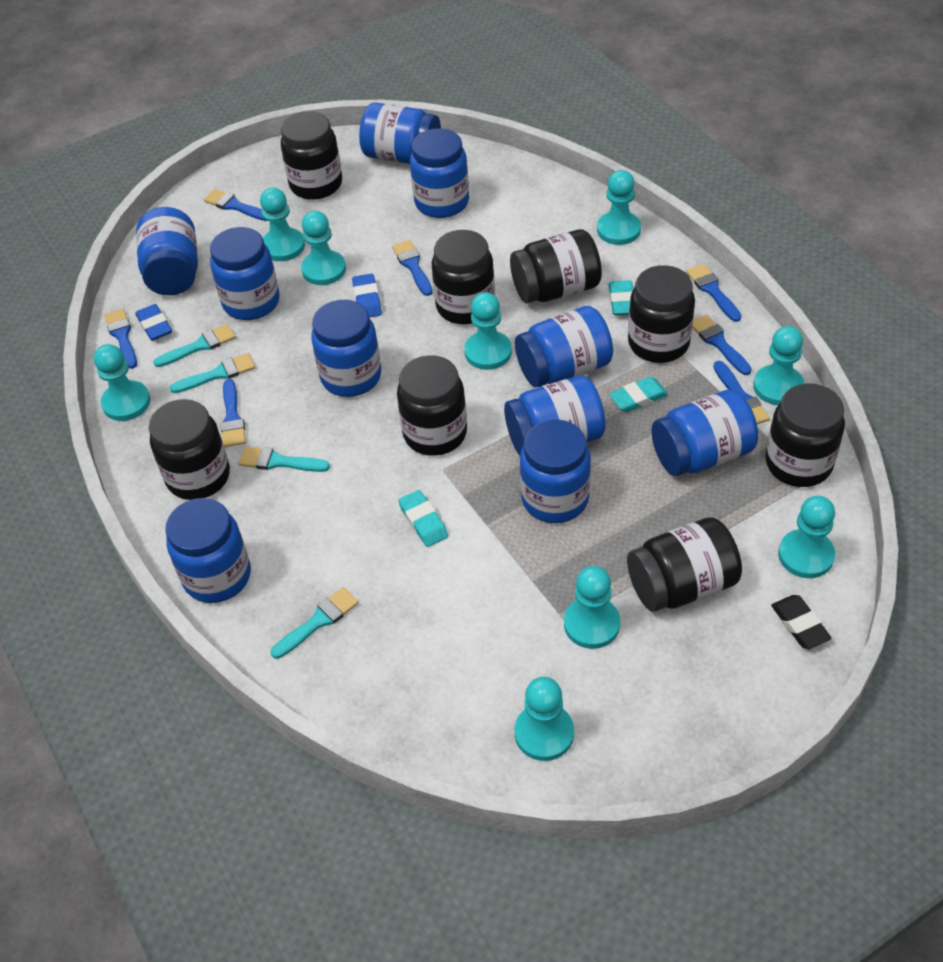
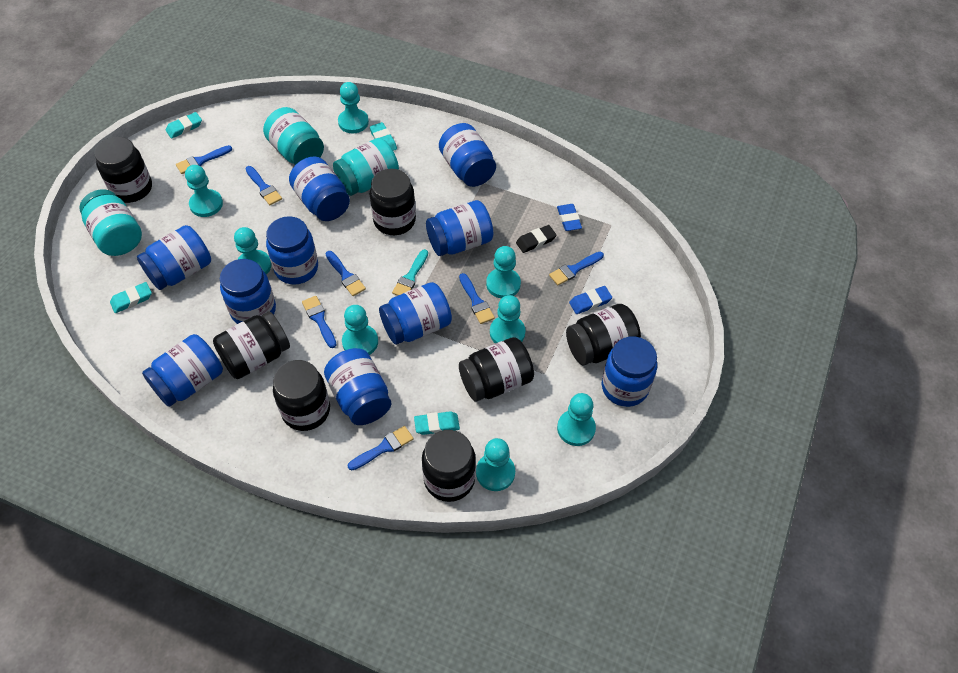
black jar: 8 -> 7
turquoise brush: 4 -> 1
turquoise eraser: 3 -> 4
turquoise jar: 0 -> 3
turquoise pawn: 9 -> 8

